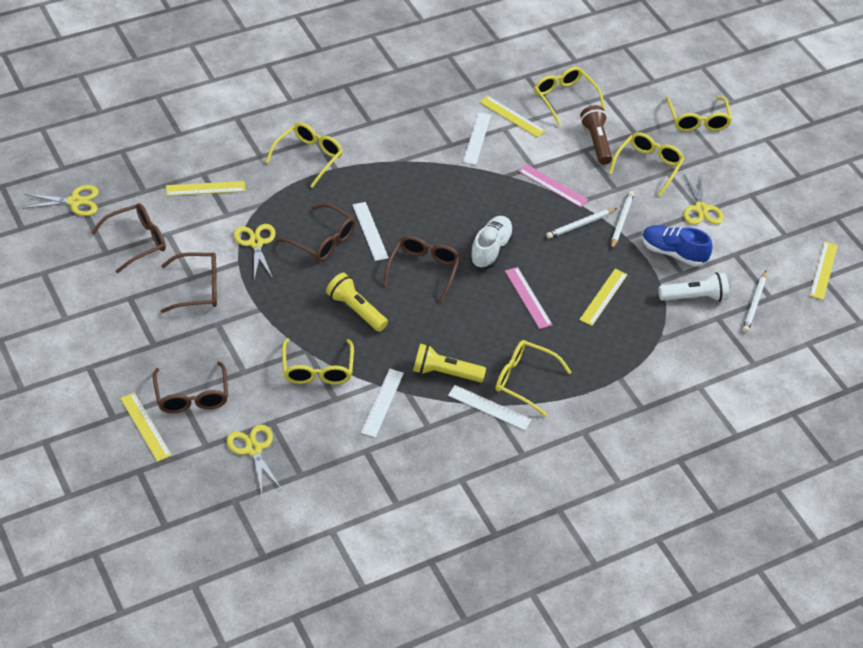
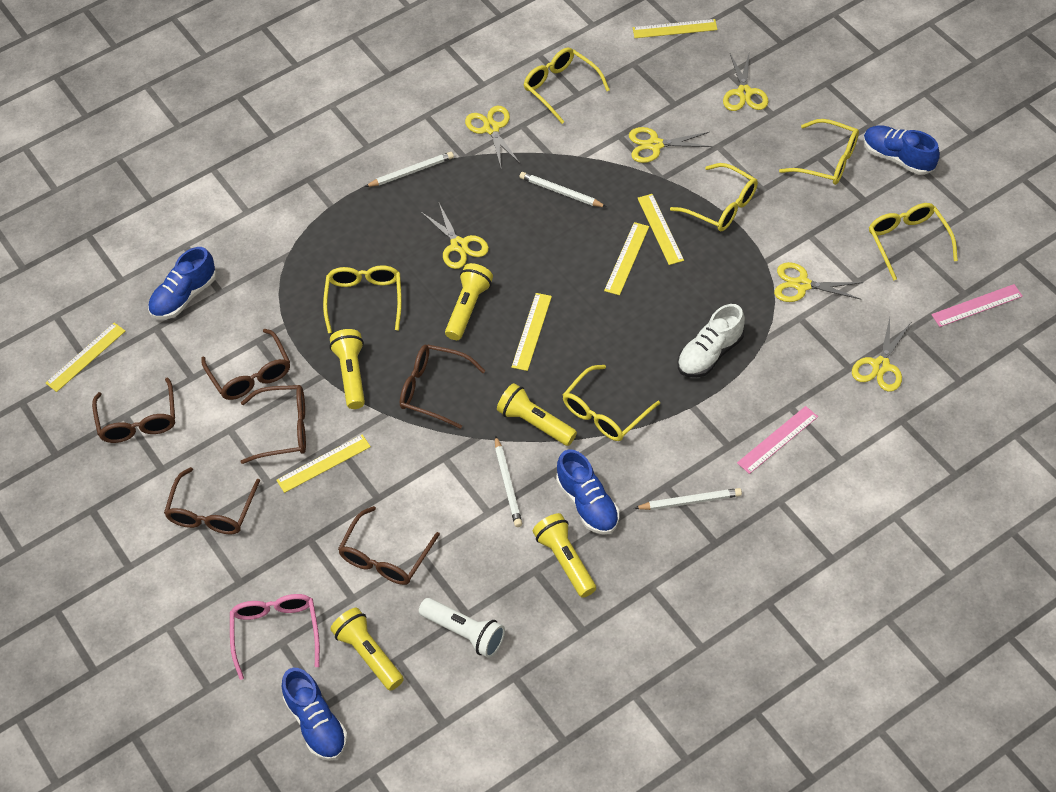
blue shoe: 1 -> 4
brown flashlight: 1 -> 0
brown glasses: 5 -> 6
pink glasses: 0 -> 1
white pencil: 3 -> 4
white ruler: 4 -> 0
yellow flashlight: 2 -> 5
yellow ruler: 5 -> 6
yellow scissors: 4 -> 6

